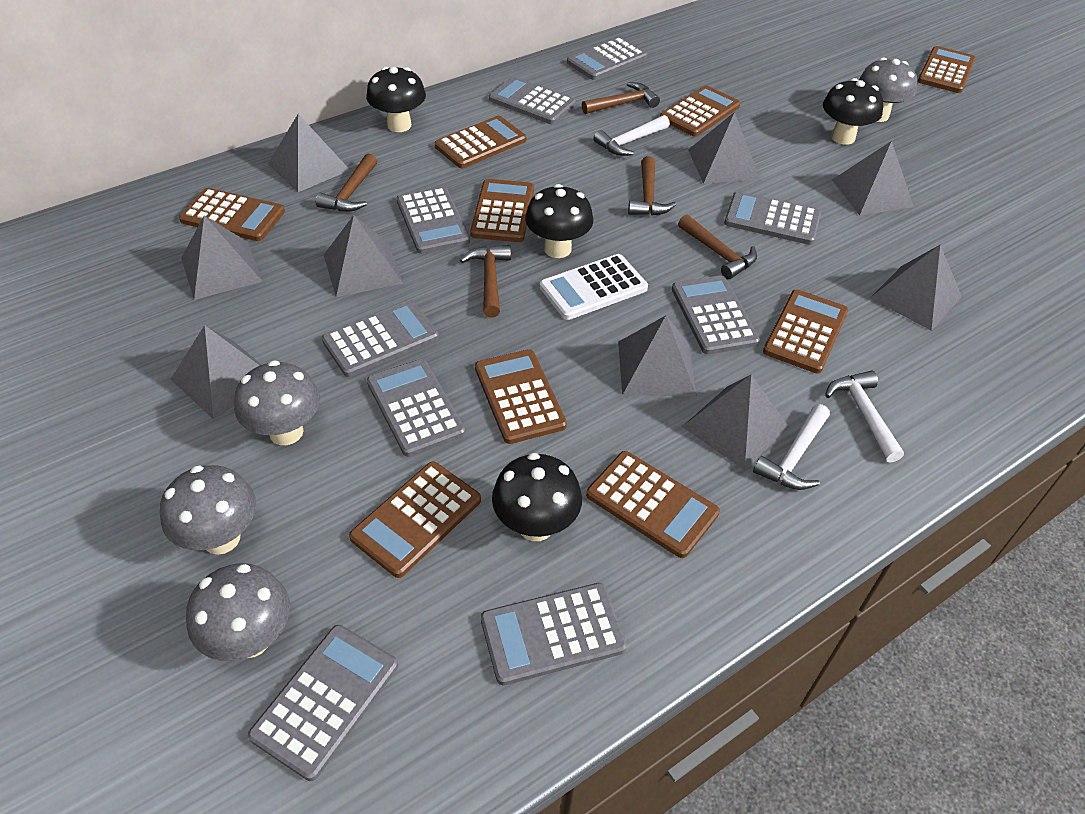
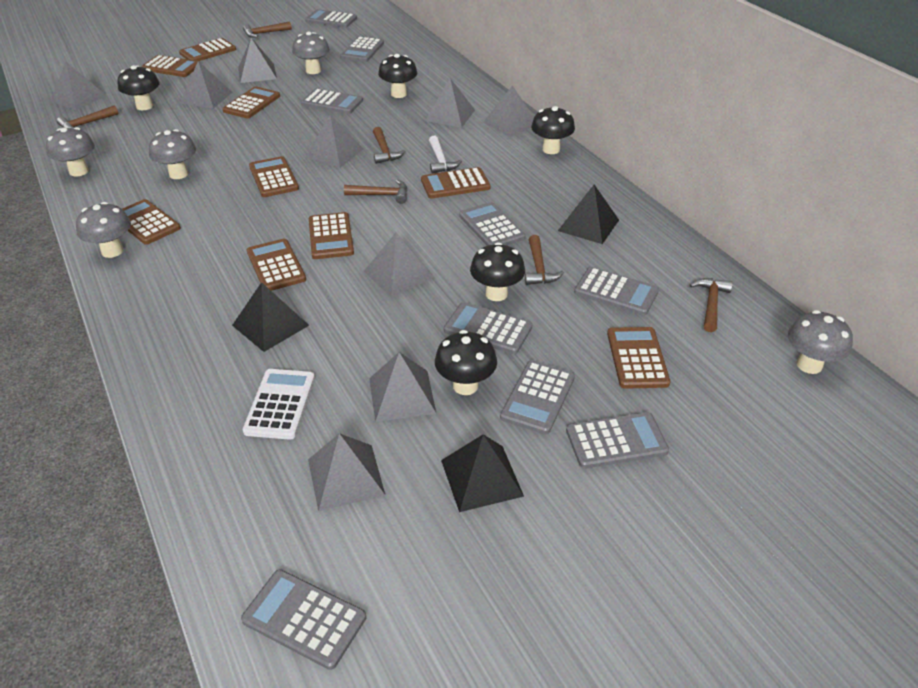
black mushroom: 4 -> 5
black pyramid: 0 -> 3
brown hammer: 5 -> 6
grey mushroom: 4 -> 5
white hammer: 3 -> 1

